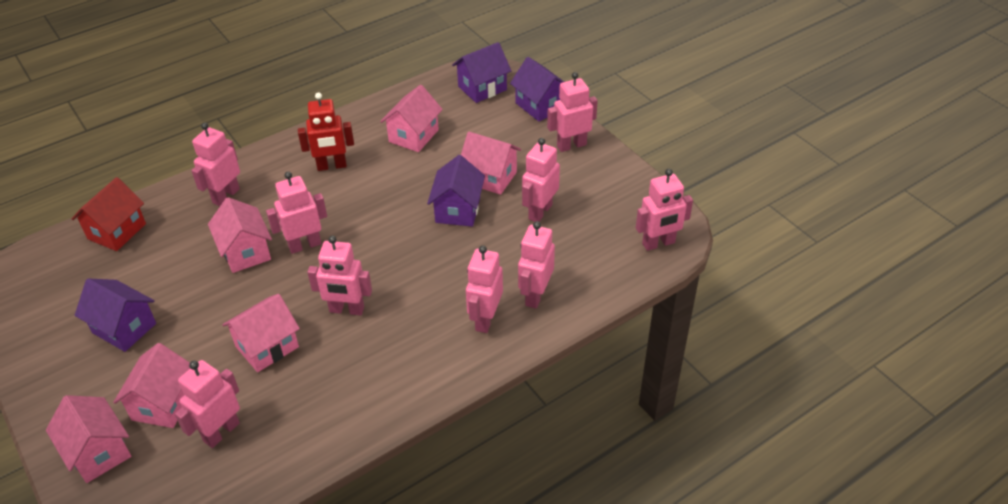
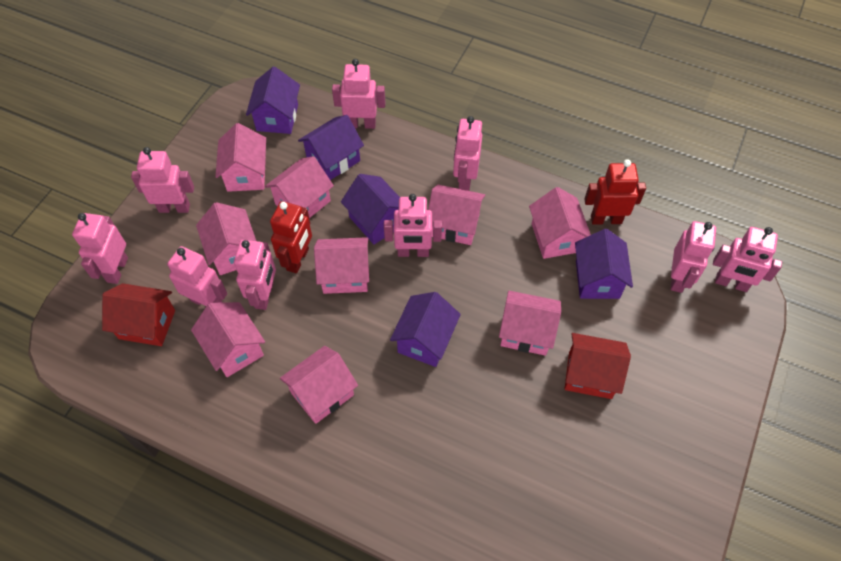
pink house: 6 -> 9
purple house: 4 -> 5
red house: 1 -> 2
red robot: 1 -> 2

